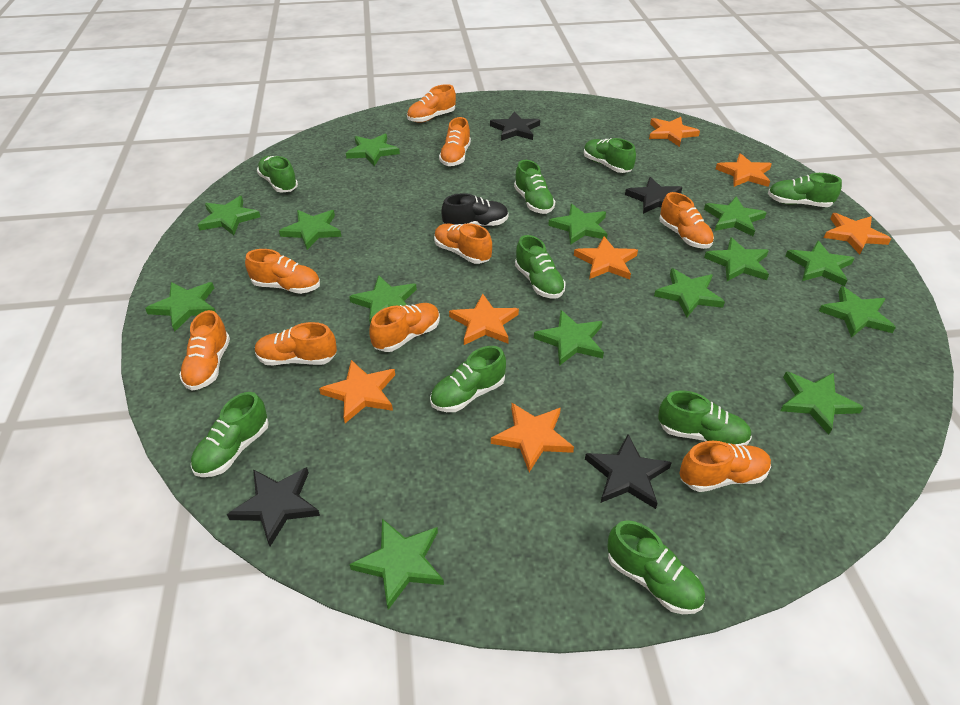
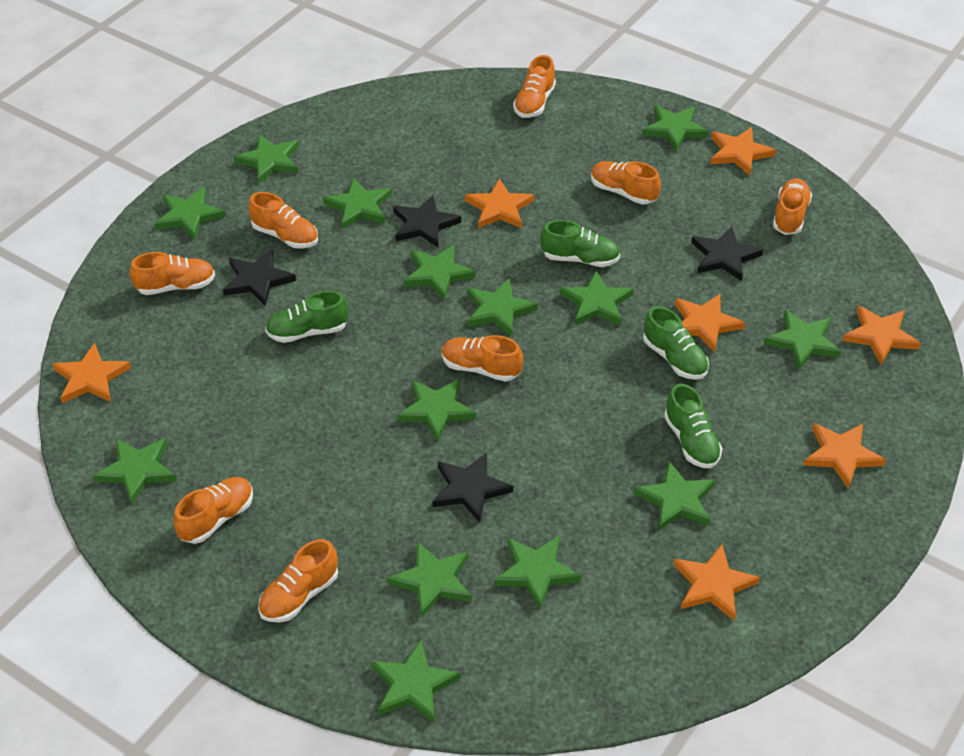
black shoe: 1 -> 0
green shoe: 9 -> 4
orange shoe: 9 -> 8

